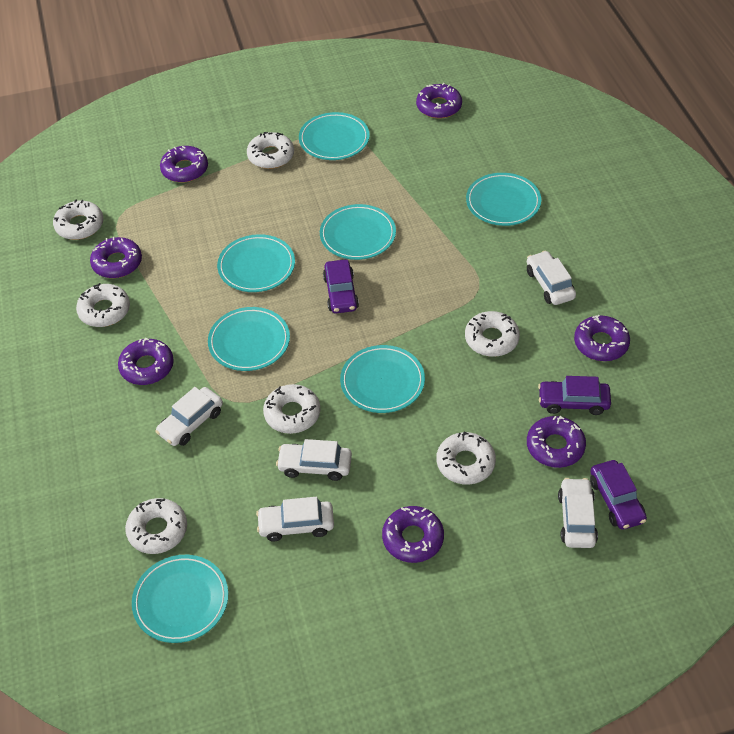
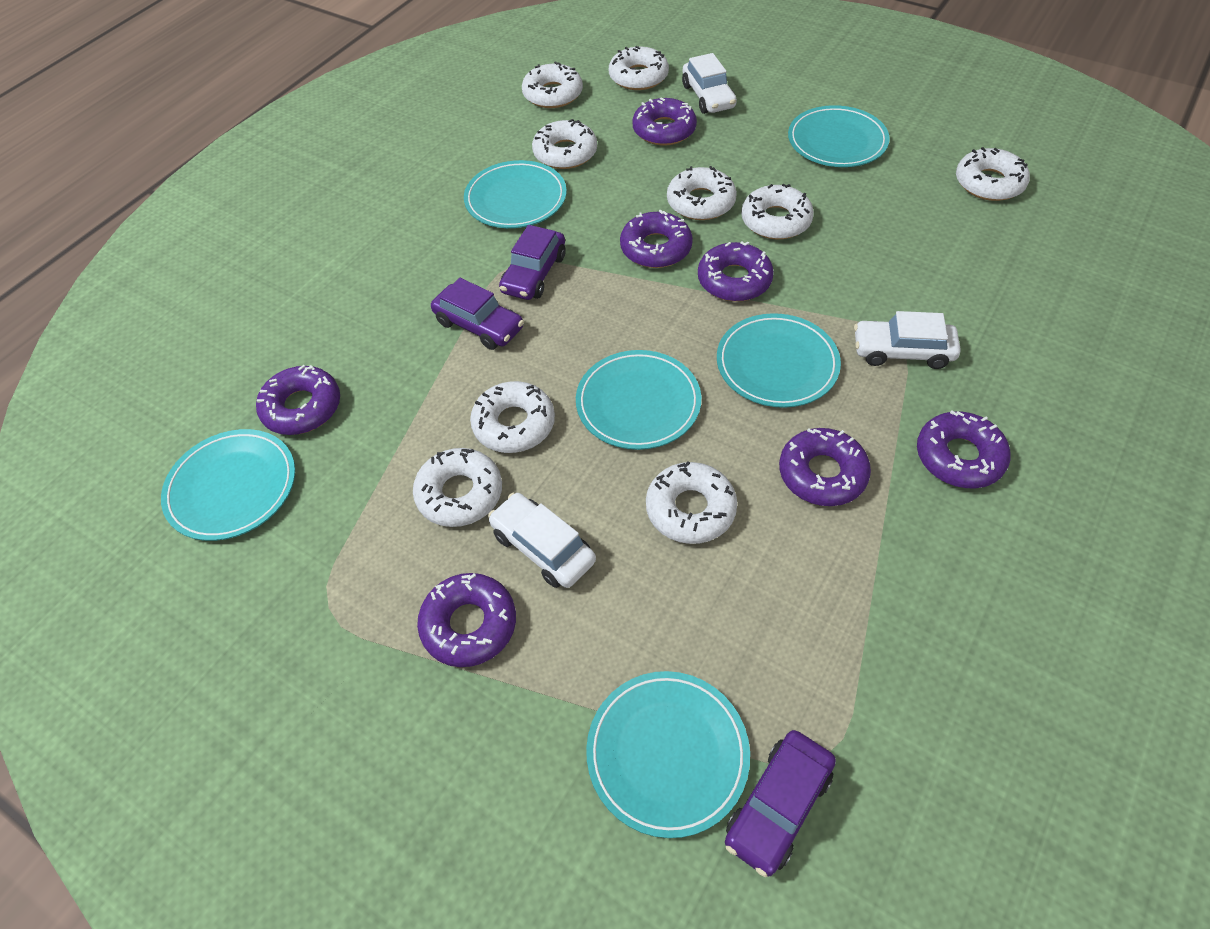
turquoise plate: 7 -> 6
white car: 5 -> 3
white donut: 7 -> 9

